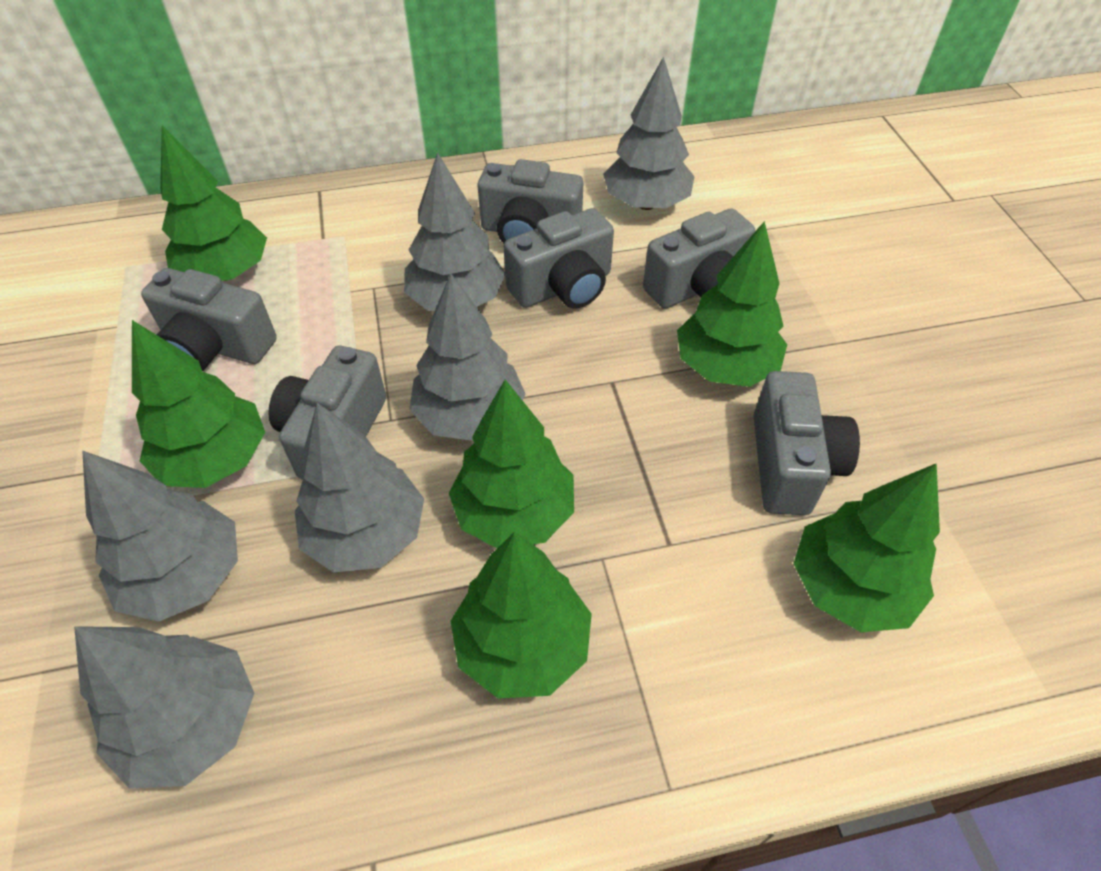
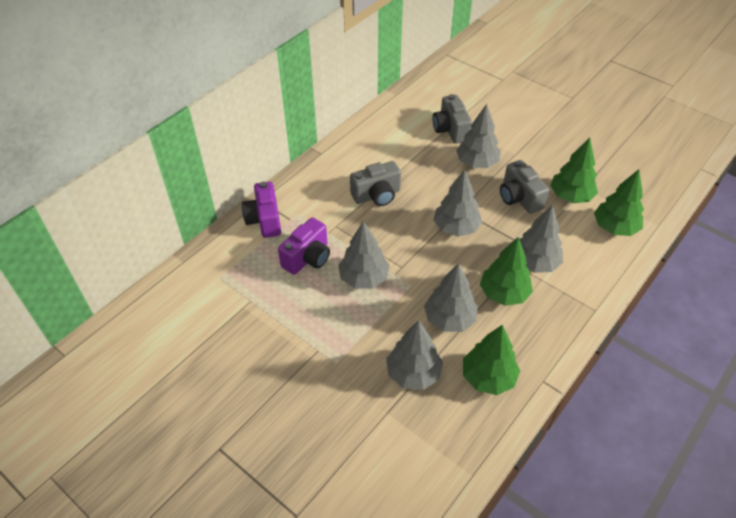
green tree: 6 -> 4
grey camera: 6 -> 3
purple camera: 0 -> 2

